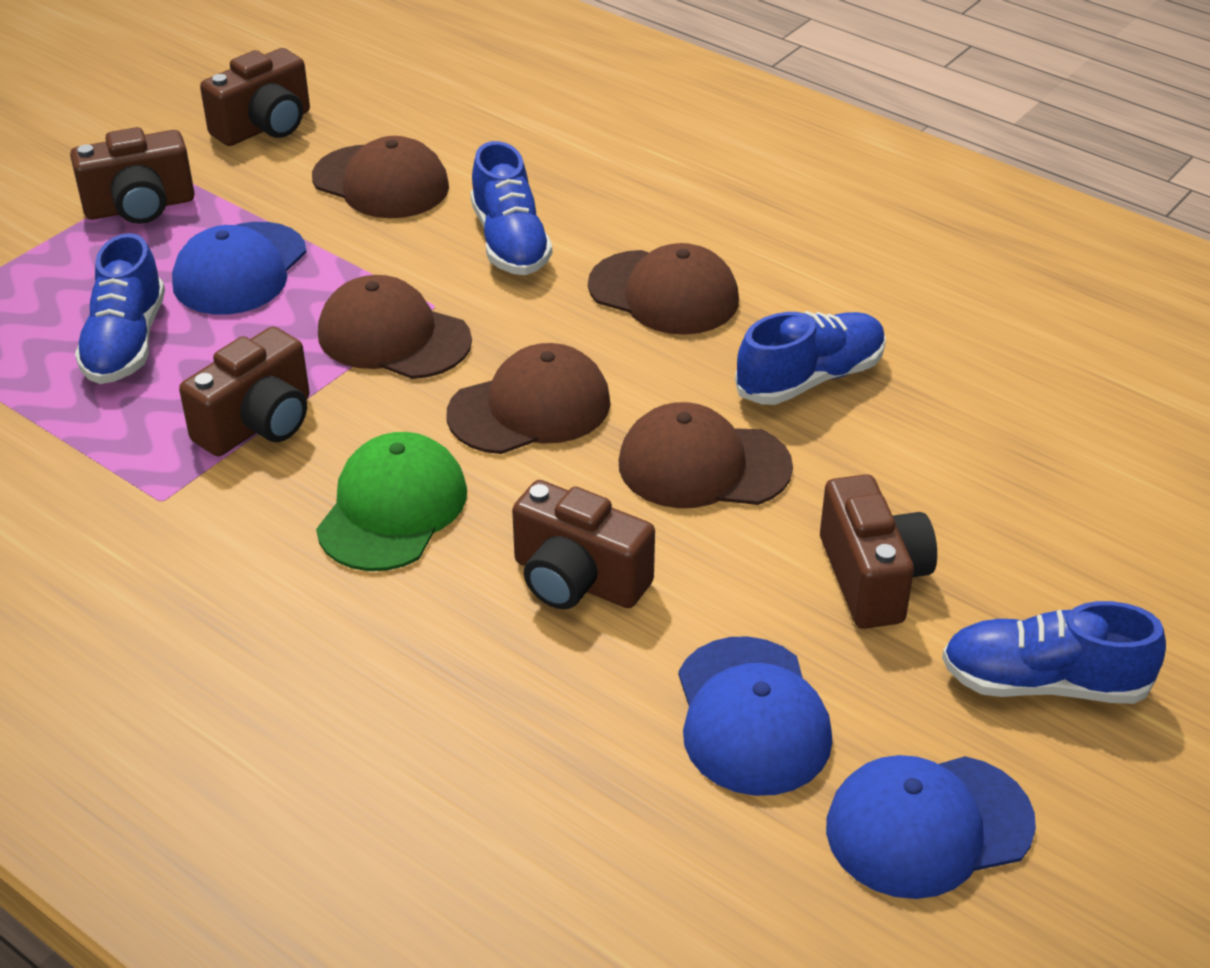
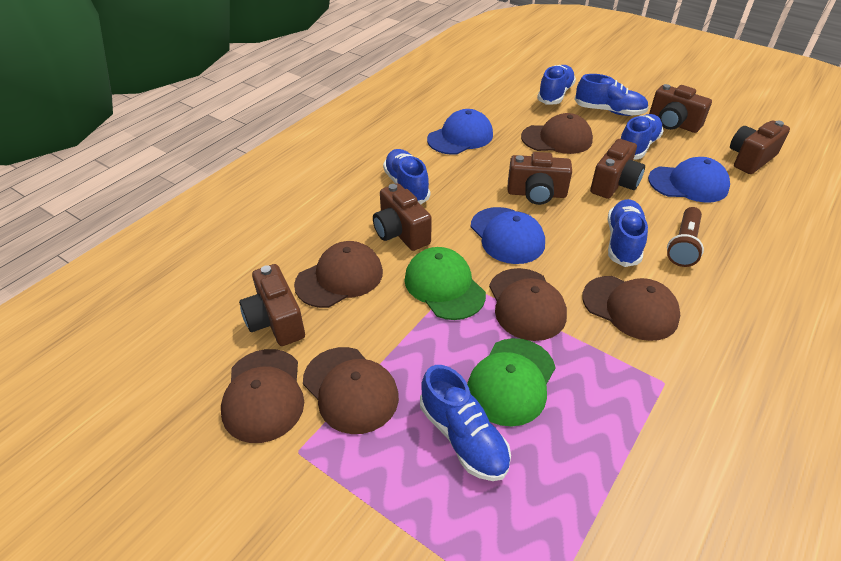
blue shoe: 4 -> 6
brown camera: 5 -> 6
brown cap: 5 -> 6
brown flashlight: 0 -> 1
green cap: 1 -> 2

